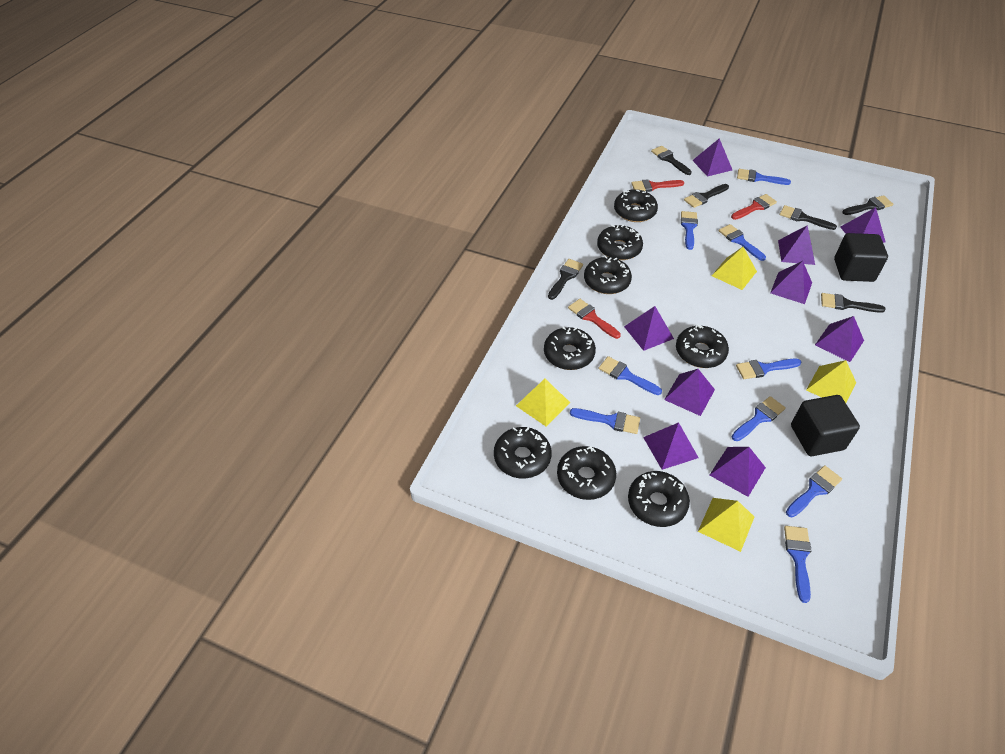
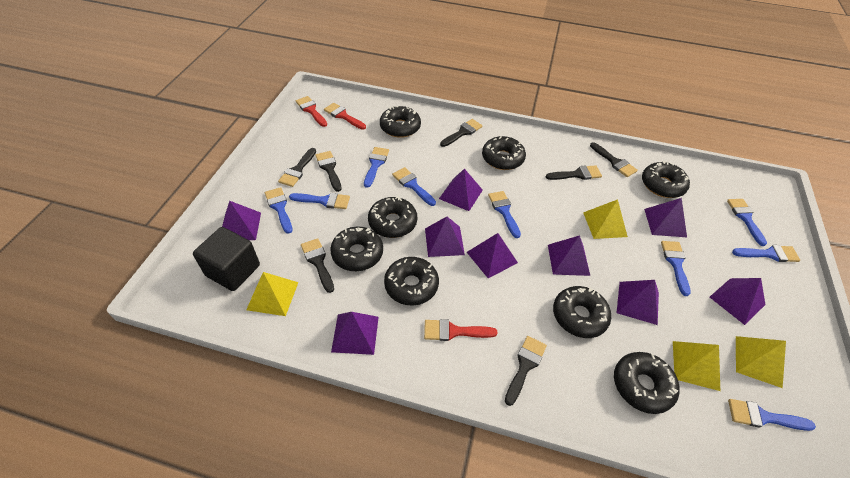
black brush: 6 -> 7
black cube: 2 -> 1

